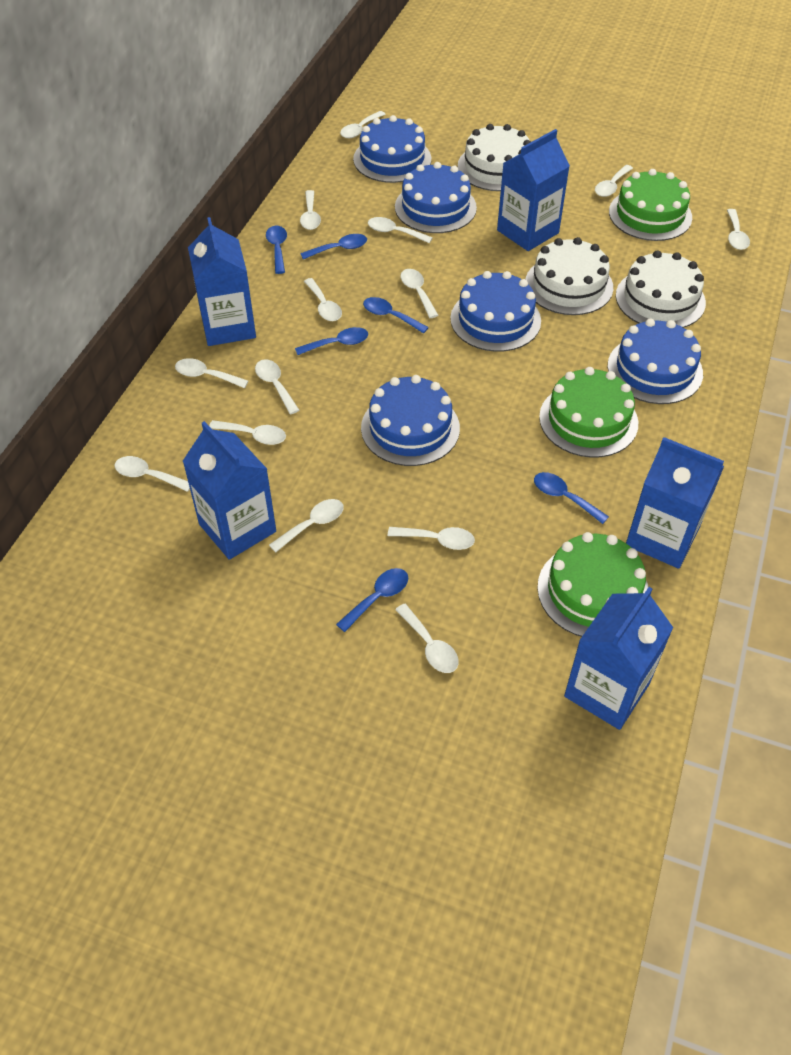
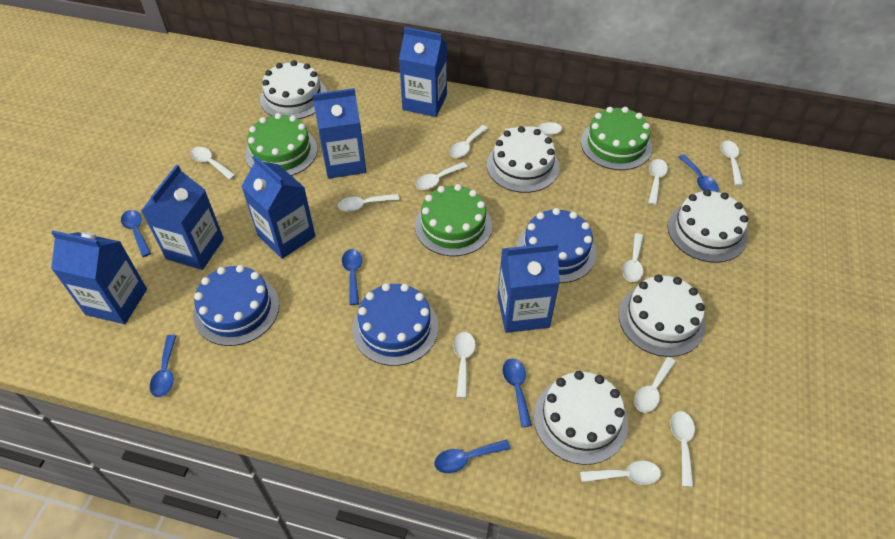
blue cake: 5 -> 3
blue carton: 5 -> 6
white cake: 3 -> 5
white spoon: 14 -> 12

